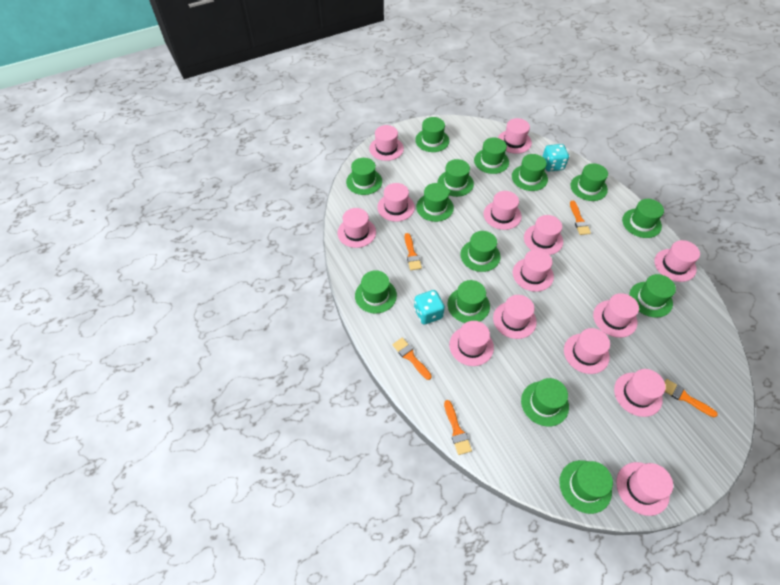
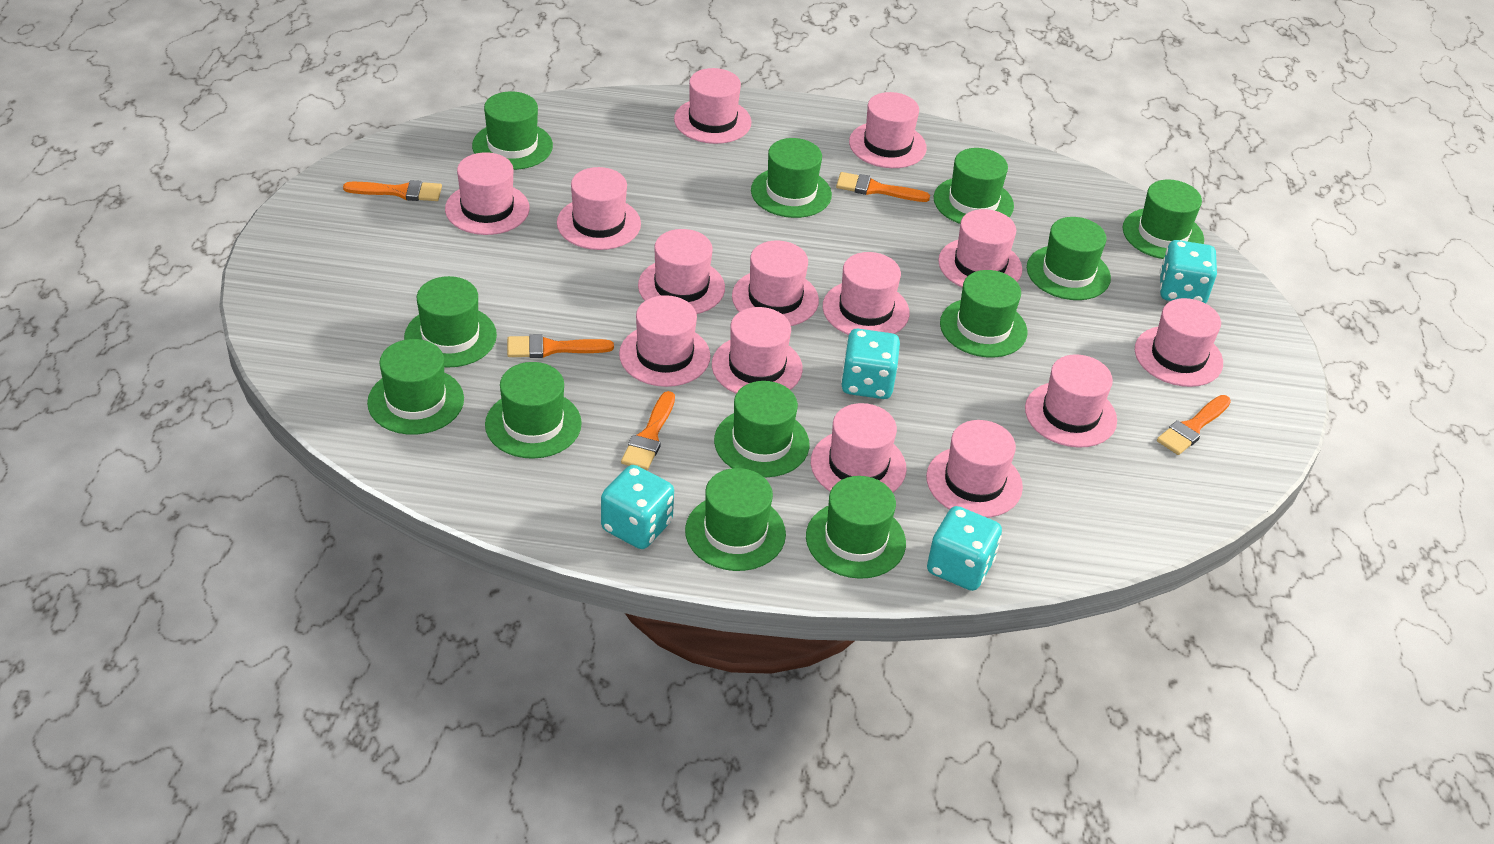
green hat: 14 -> 12
turquoise dice: 2 -> 4

